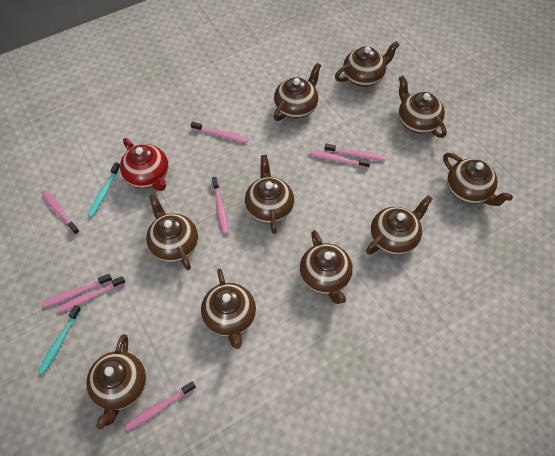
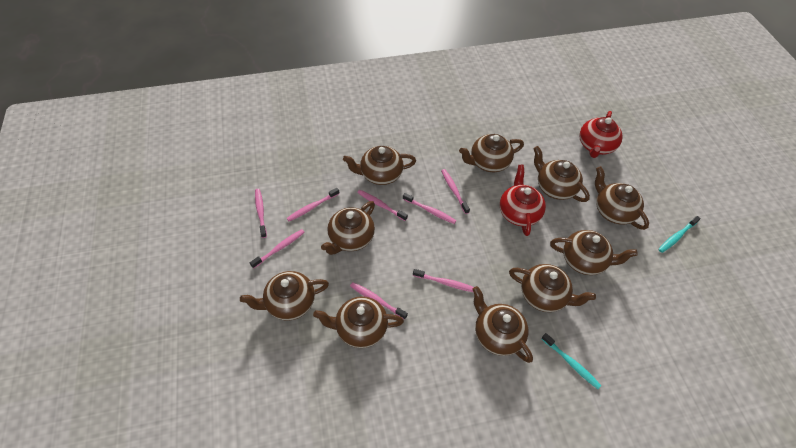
red teapot: 1 -> 2

